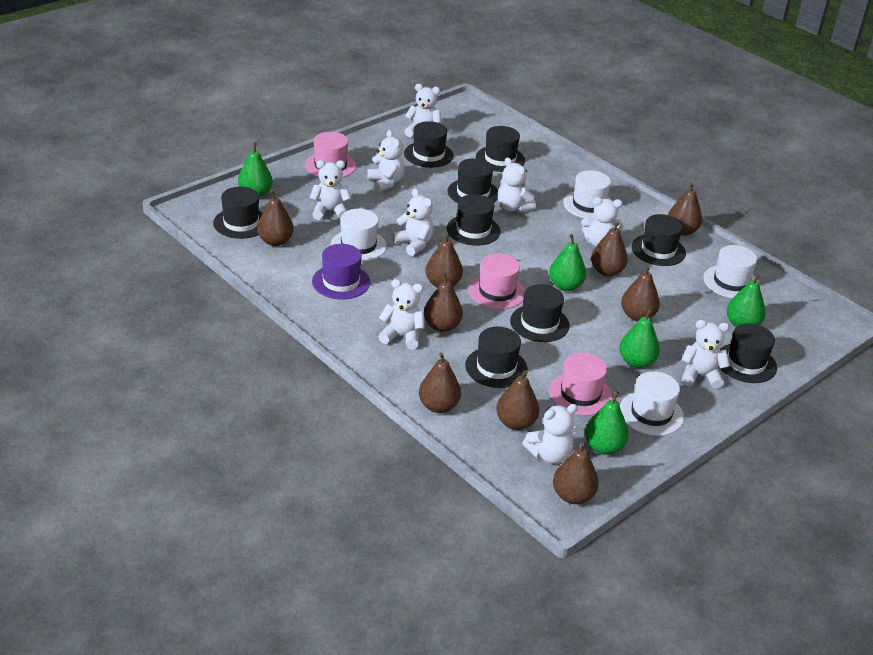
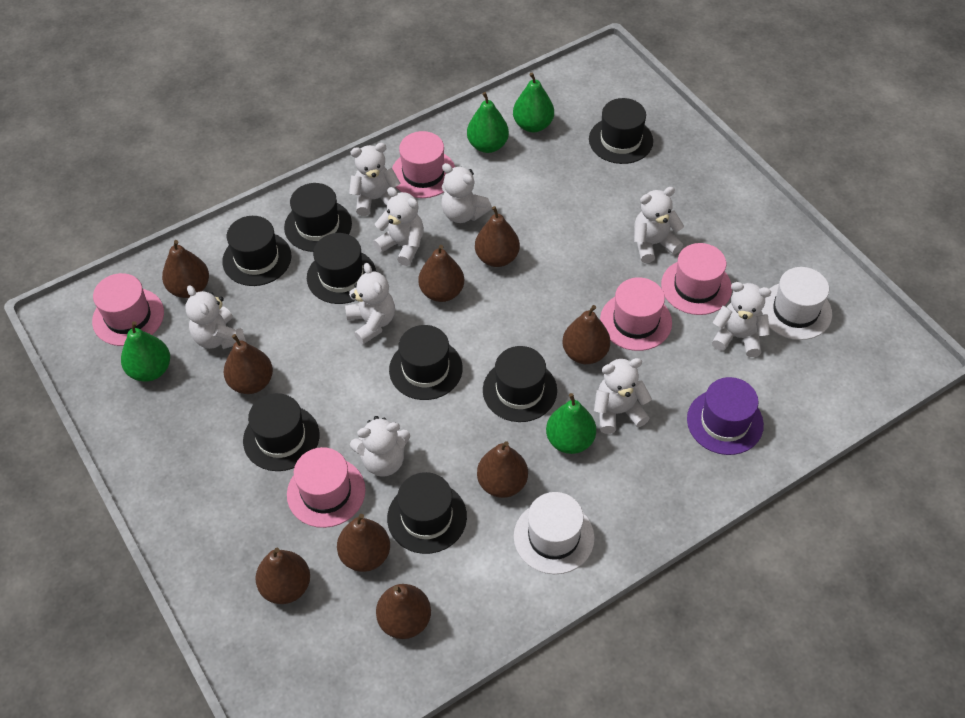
black hat: 9 -> 8
green pear: 5 -> 4
pink hat: 3 -> 5
white hat: 4 -> 2

